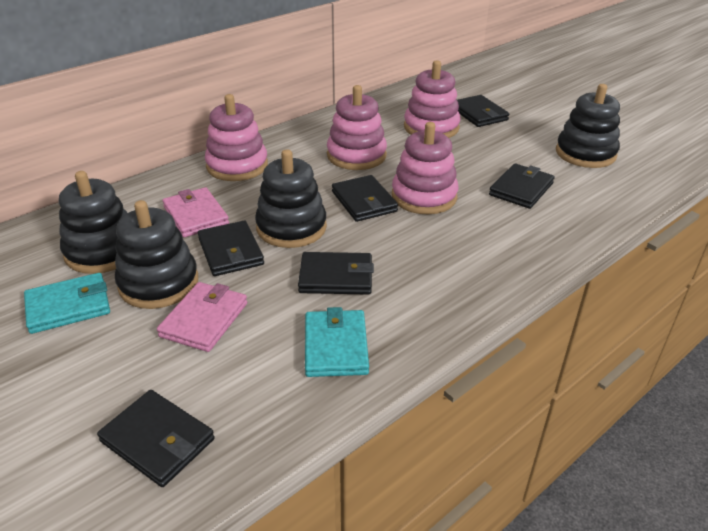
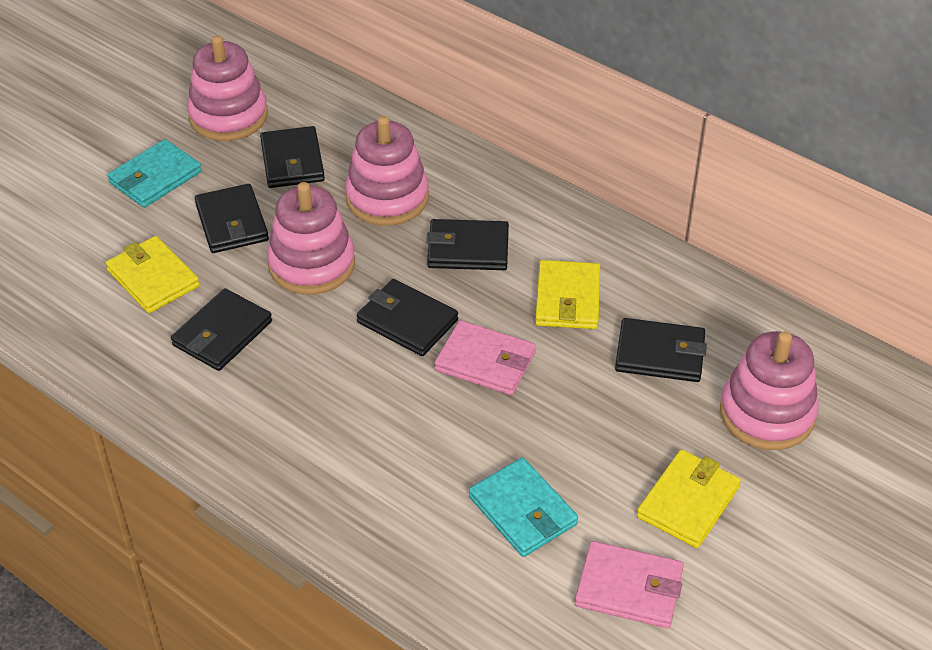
black stacking toy: 4 -> 0
yellow wallet: 0 -> 3

